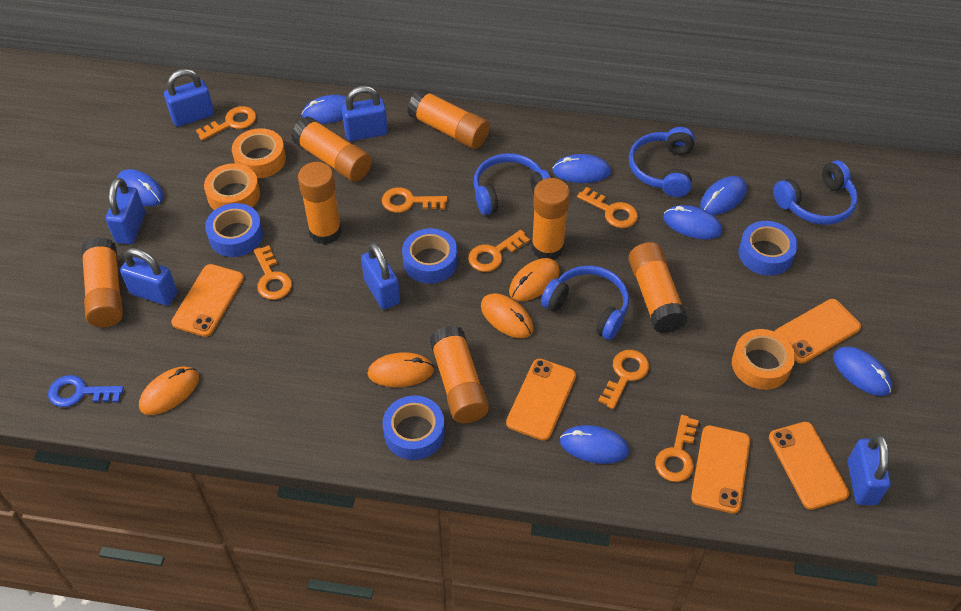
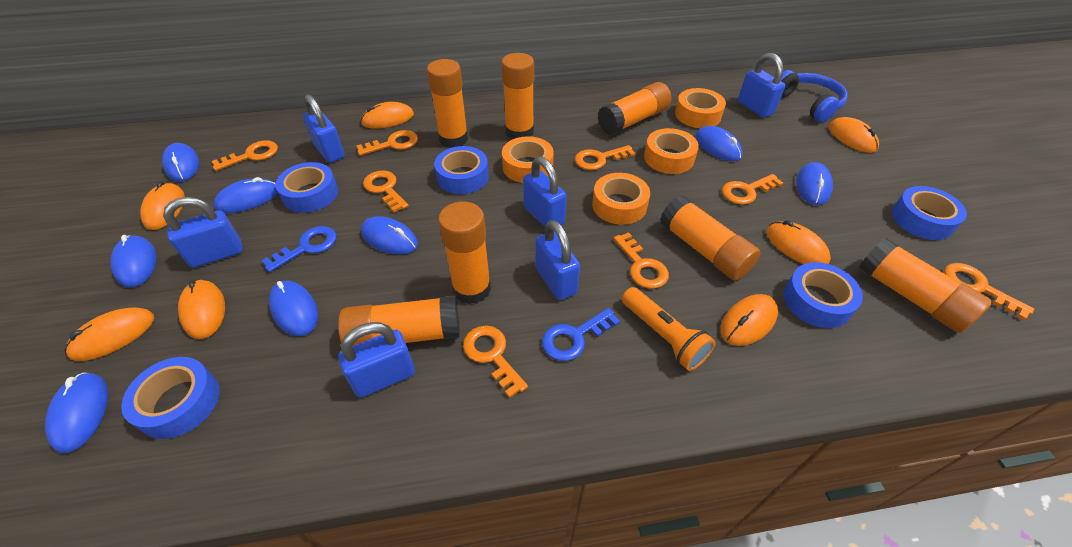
blue headphones: 4 -> 1
blue key: 1 -> 2
blue mouse: 7 -> 8
blue tape: 4 -> 5
orange flashlight: 0 -> 1
orange key: 7 -> 8
orange mouse: 4 -> 7
orange phone: 5 -> 0
orange tape: 3 -> 4

